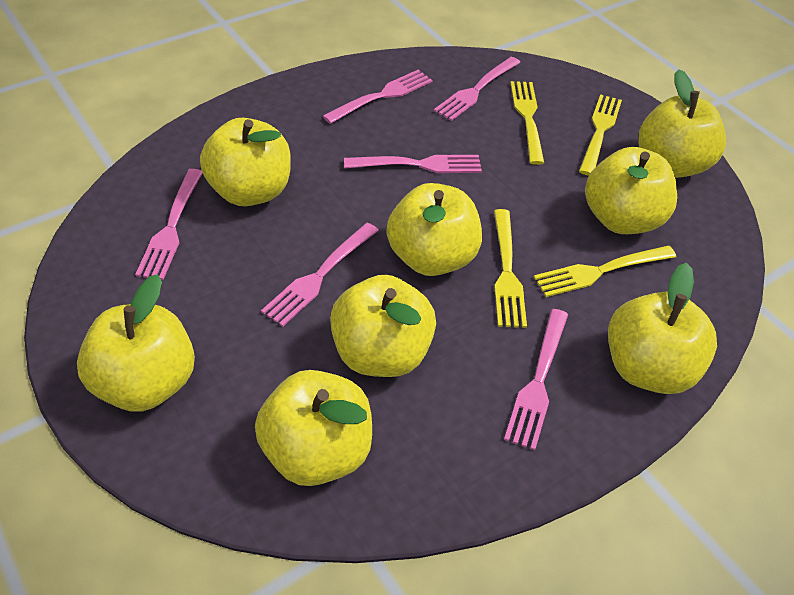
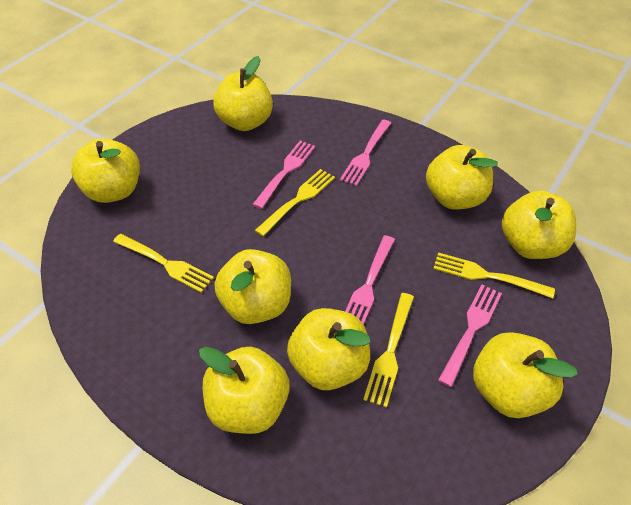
pink fork: 6 -> 4

